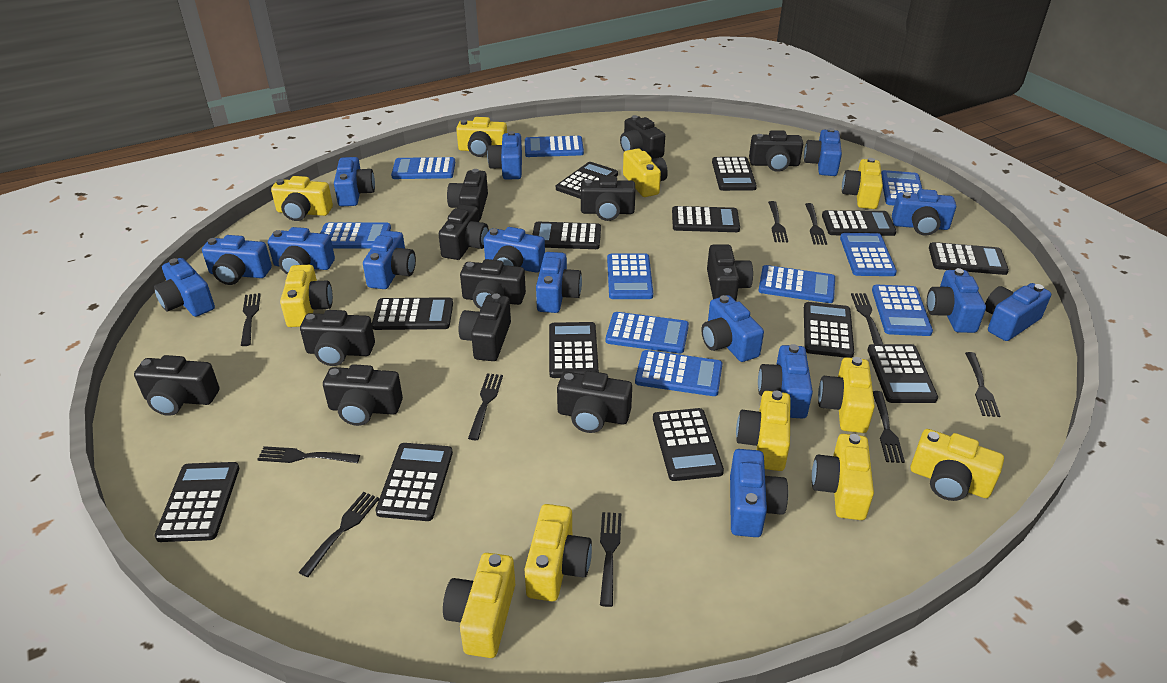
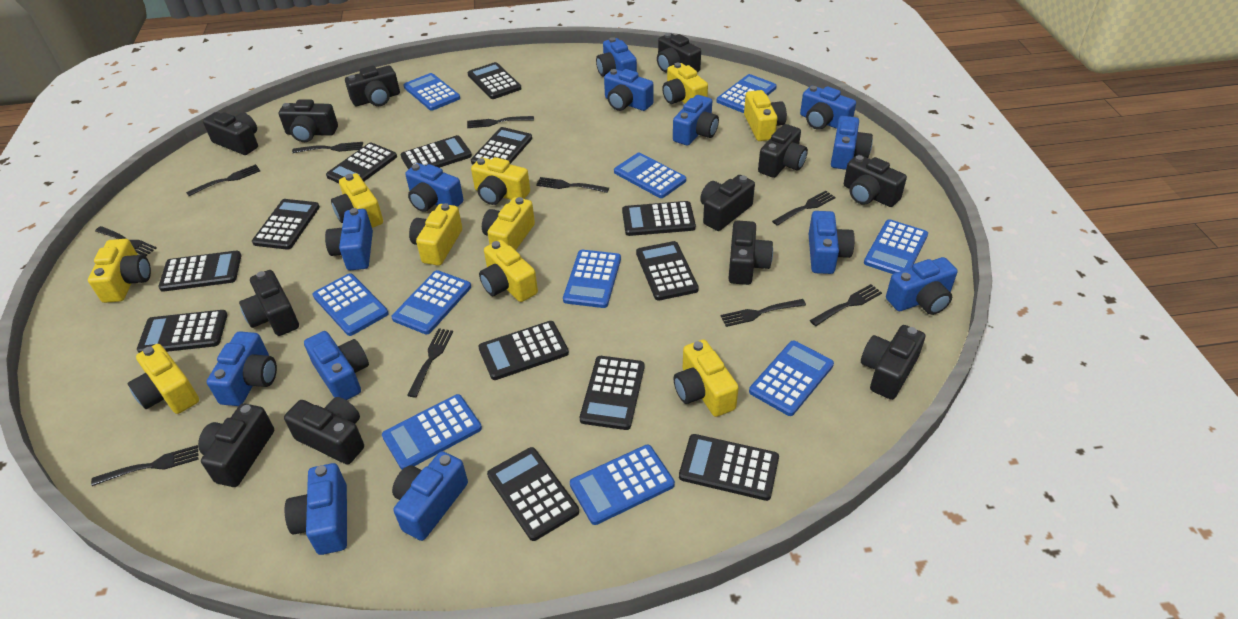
blue camera: 15 -> 13
yellow camera: 11 -> 10

